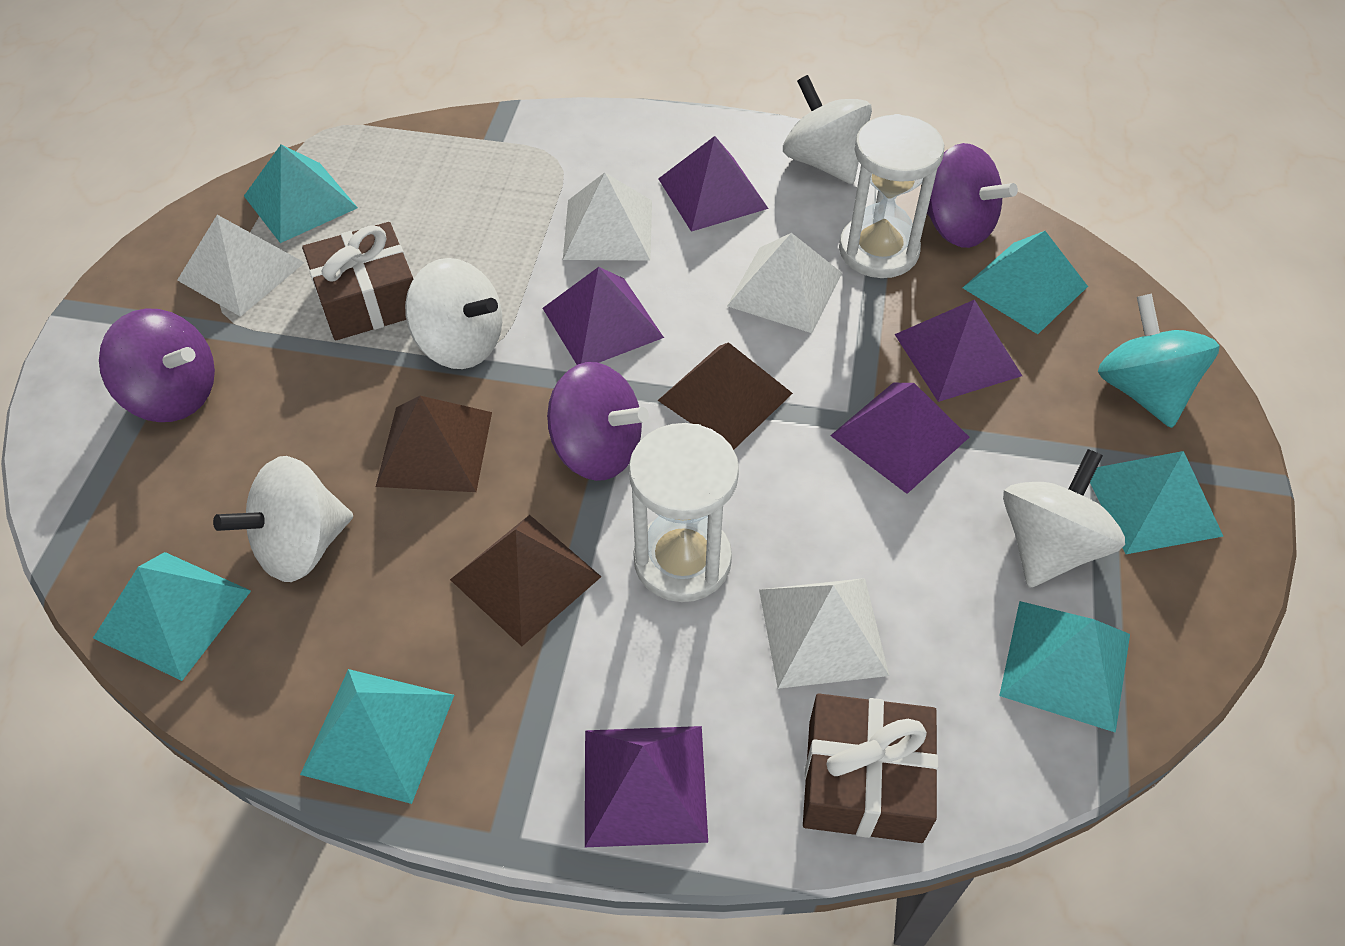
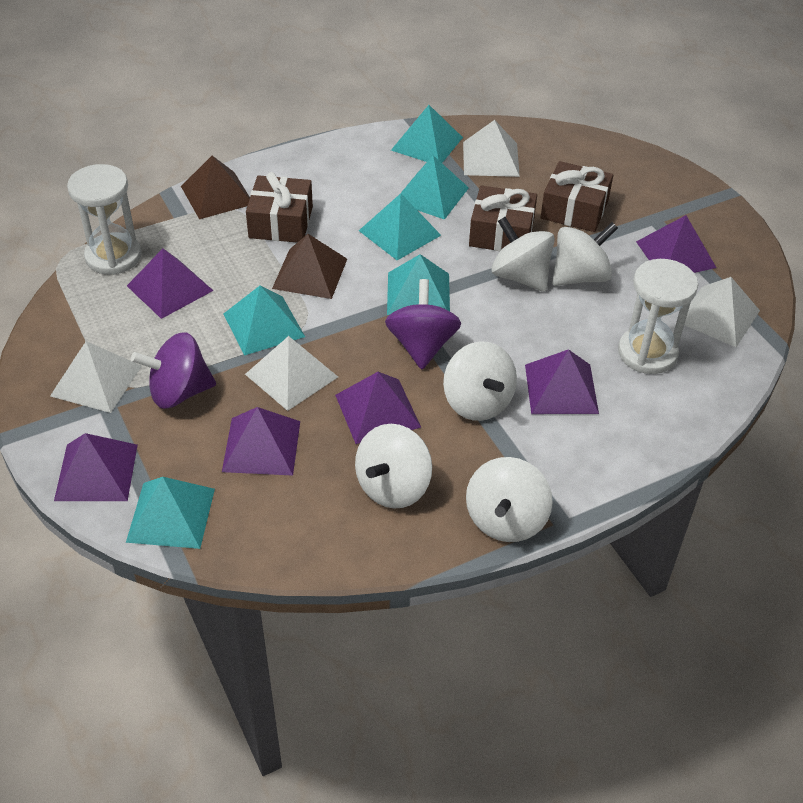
brown gift: 2 -> 3
brown pyramid: 3 -> 2
purple pyramid: 5 -> 6
purple spinning top: 3 -> 2
turquoise spinning top: 1 -> 0
white spinning top: 4 -> 5

